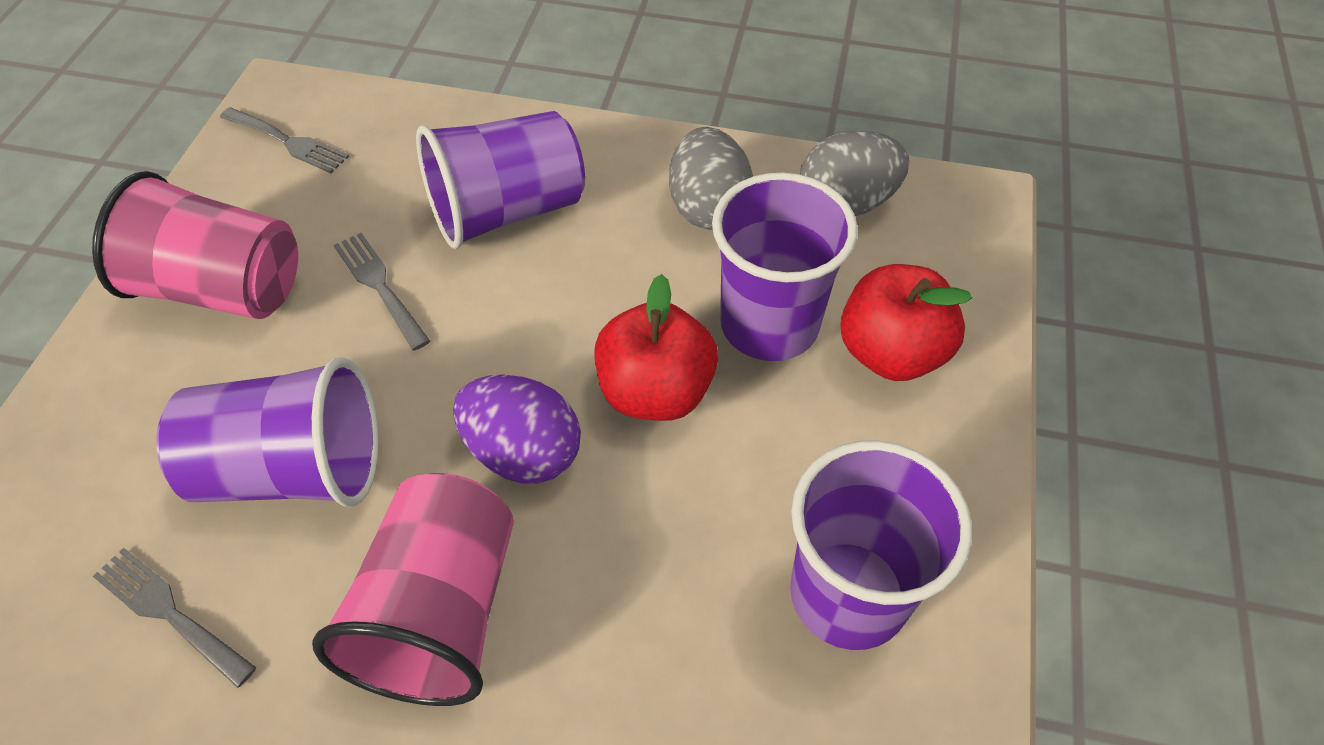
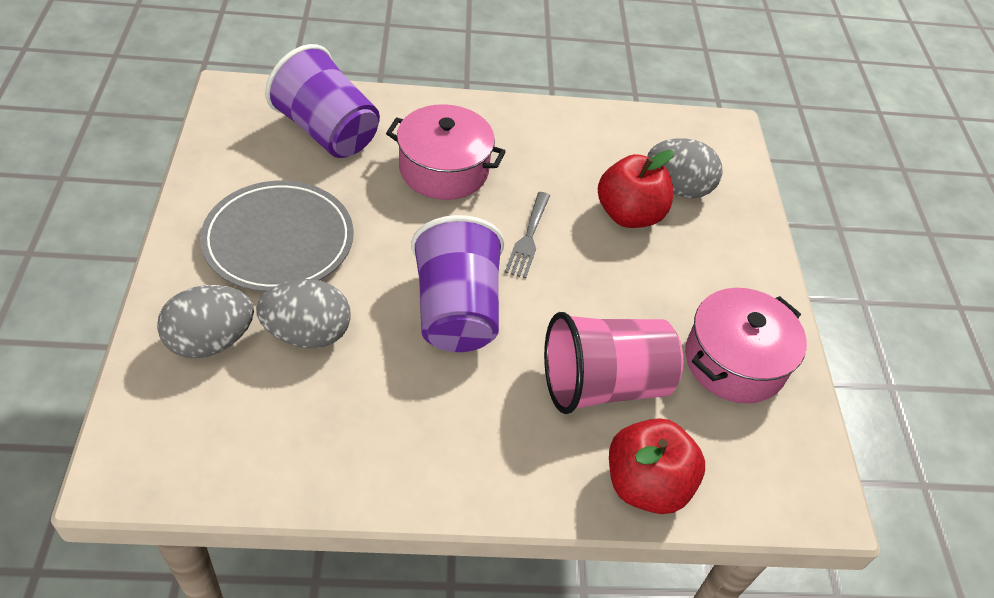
grey egg: 2 -> 3
grey fork: 3 -> 1
grey plate: 0 -> 1
pink cup: 2 -> 1
pink pot: 0 -> 2
purple cup: 4 -> 2
purple egg: 1 -> 0

